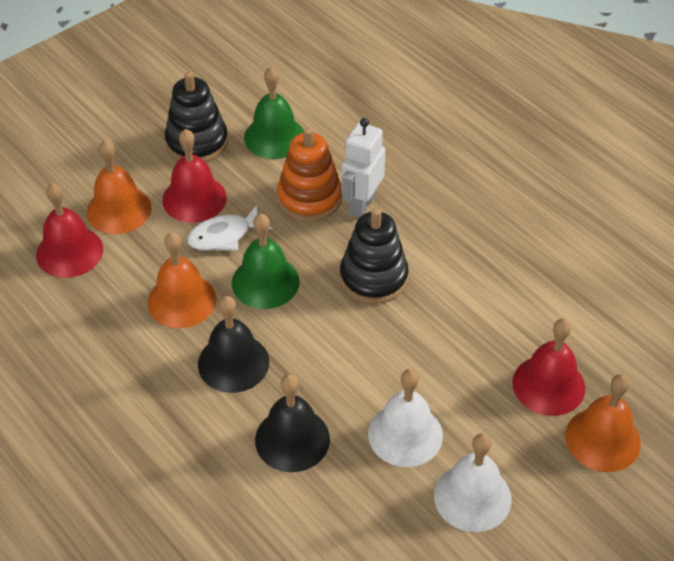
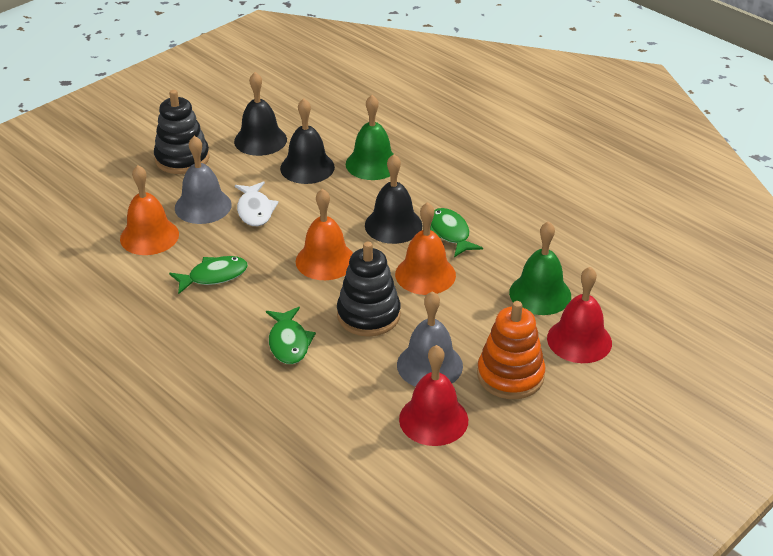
black bell: 2 -> 3
green fish: 0 -> 3
grey bell: 0 -> 2
red bell: 3 -> 2
white bell: 2 -> 0
white robot: 1 -> 0

